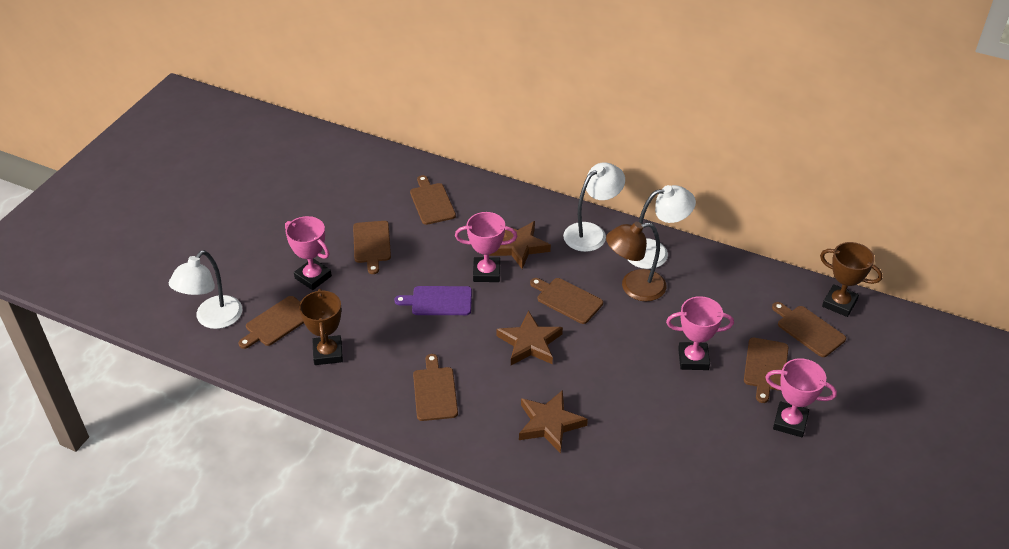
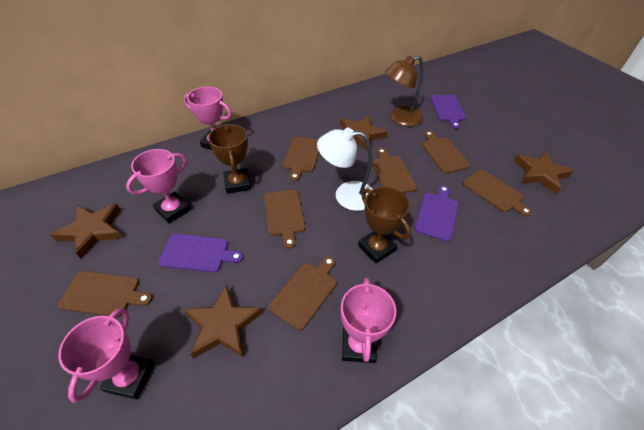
brown star: 3 -> 4
purple cutting board: 1 -> 3
white lamp: 3 -> 1

